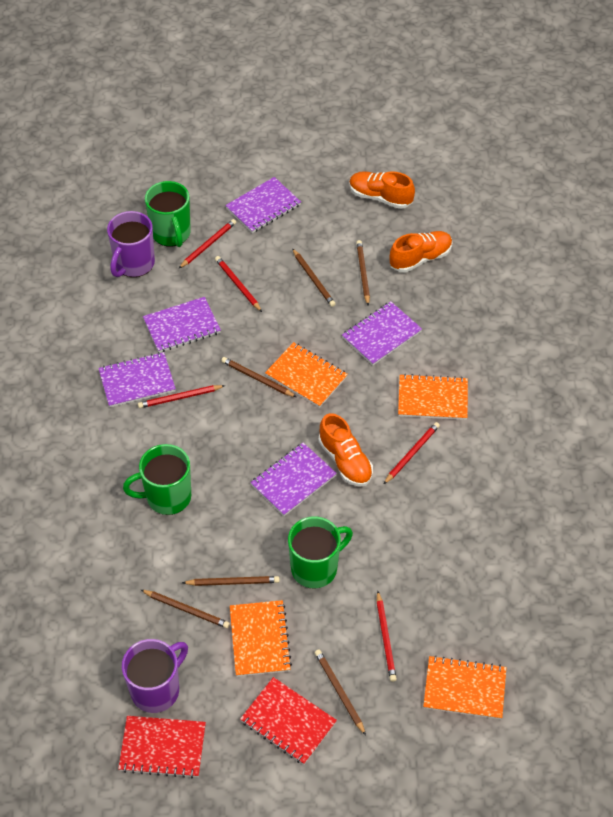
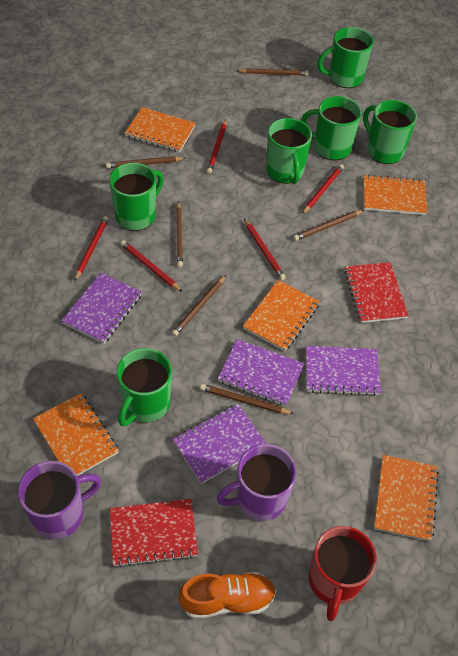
green mug: 3 -> 6
orange notebook: 4 -> 5
orange shoe: 3 -> 1
purple notebook: 5 -> 4
red mug: 0 -> 1

